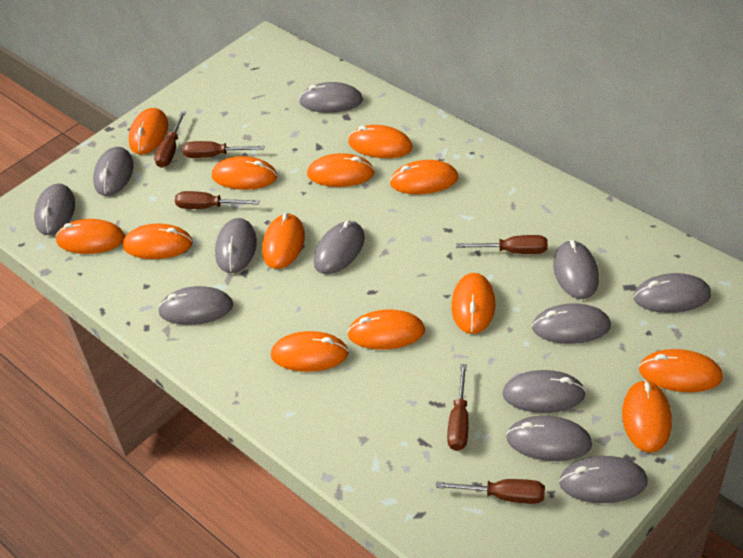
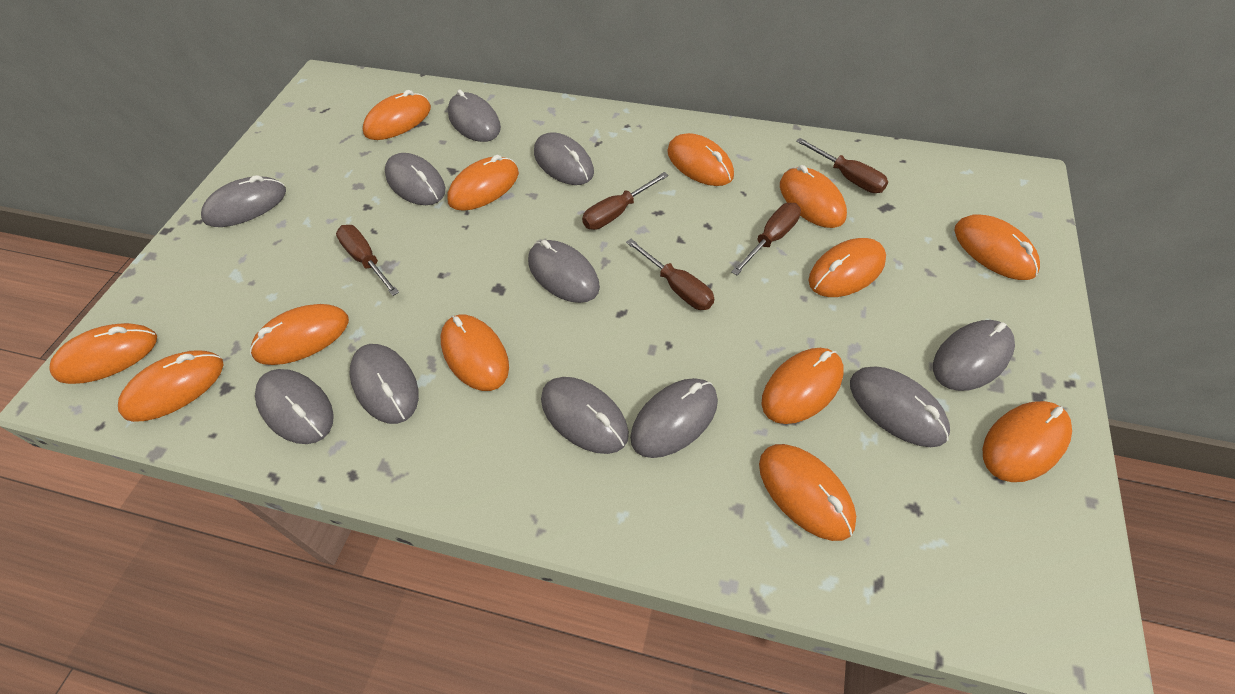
brown screwdriver: 6 -> 5
grey mouse: 12 -> 11

